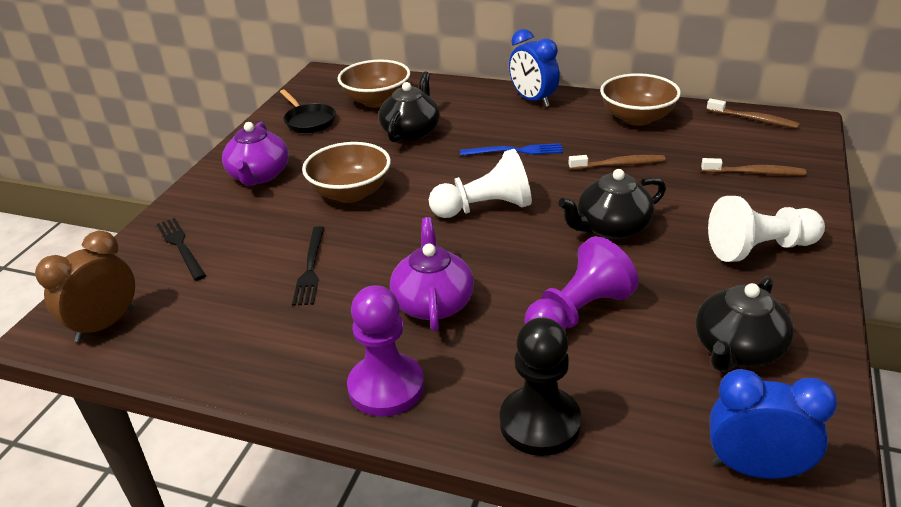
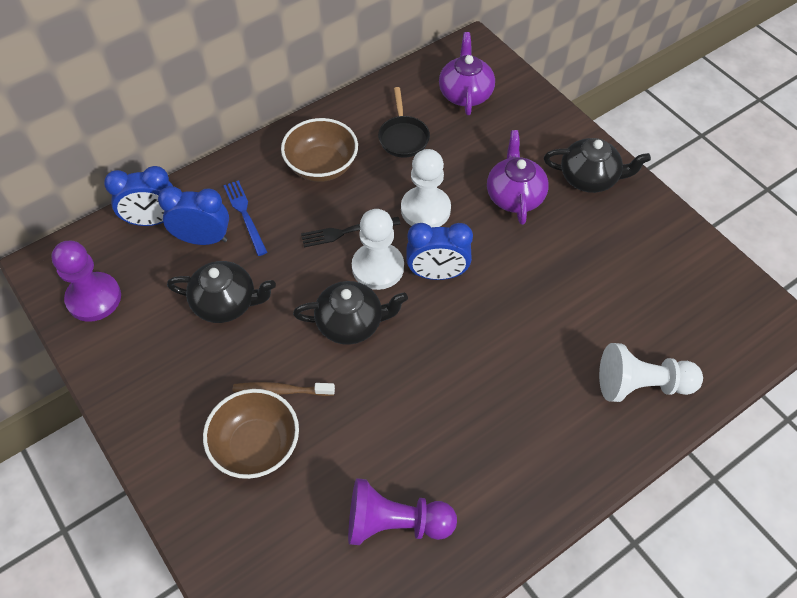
black fork: 2 -> 1
black pawn: 1 -> 0
blue clock: 2 -> 3
brown bowl: 3 -> 2
brown clock: 1 -> 0
brown toothbrush: 3 -> 1
white pawn: 2 -> 3

